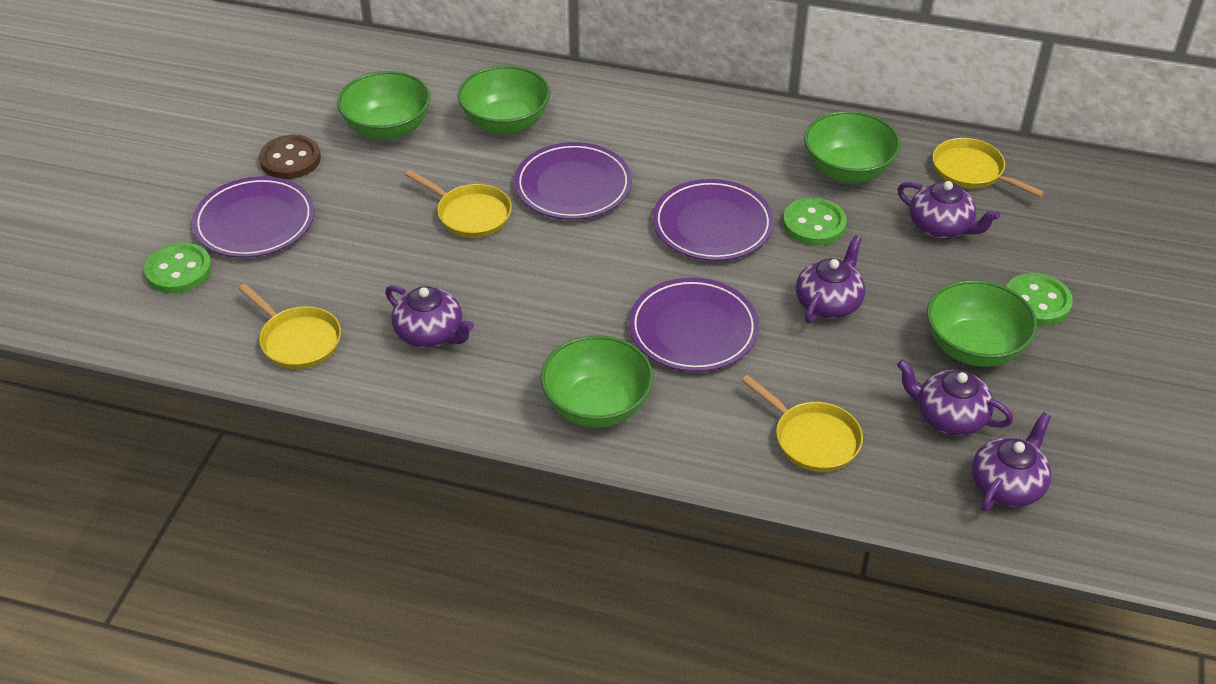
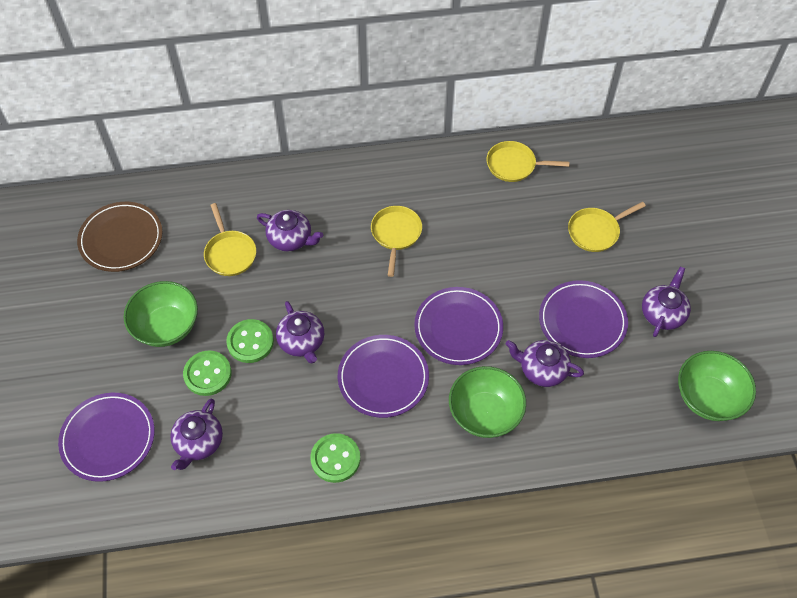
brown button: 1 -> 0
brown plate: 0 -> 1
green bowl: 5 -> 3

